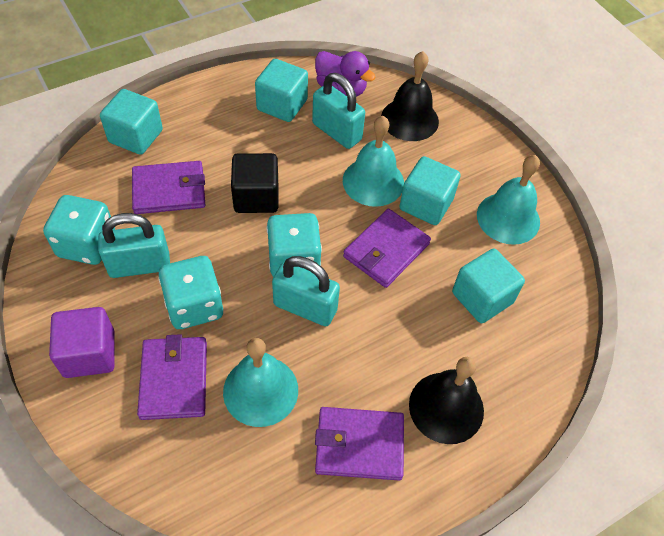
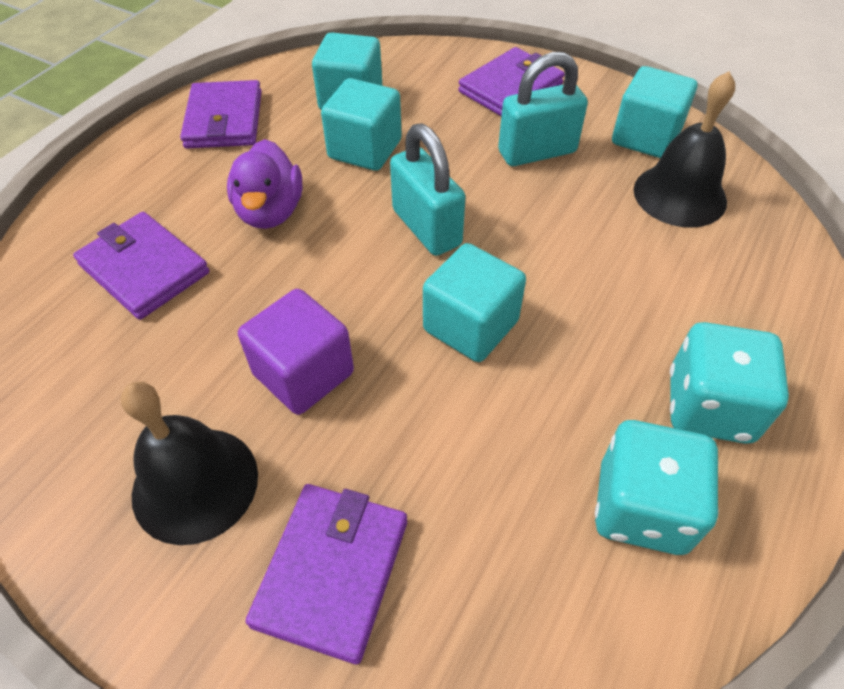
black cube: 1 -> 0
turquoise bell: 3 -> 0
turquoise dice: 3 -> 2
turquoise padlock: 3 -> 2

